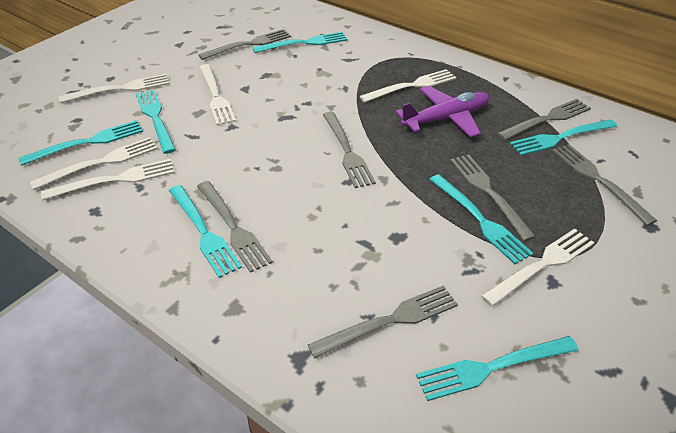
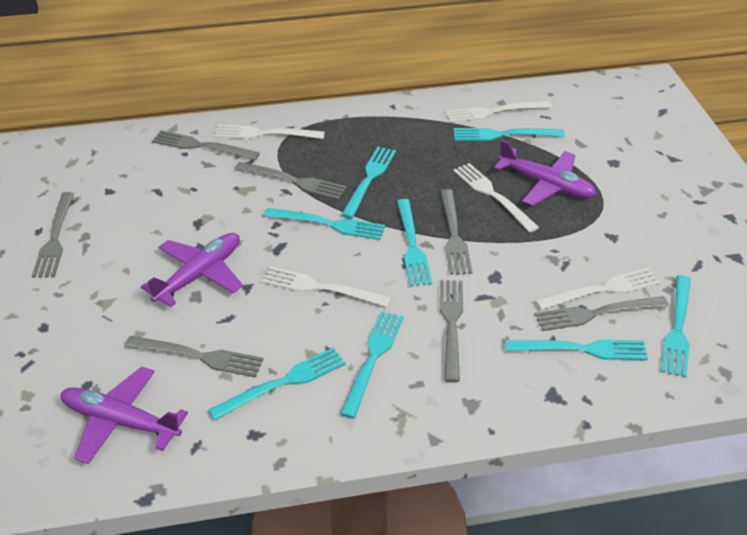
purple plane: 1 -> 3
turquoise fork: 7 -> 8
white fork: 6 -> 5

